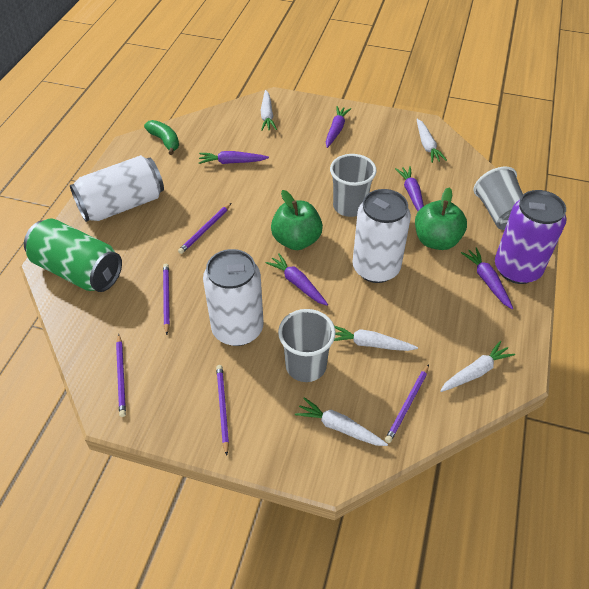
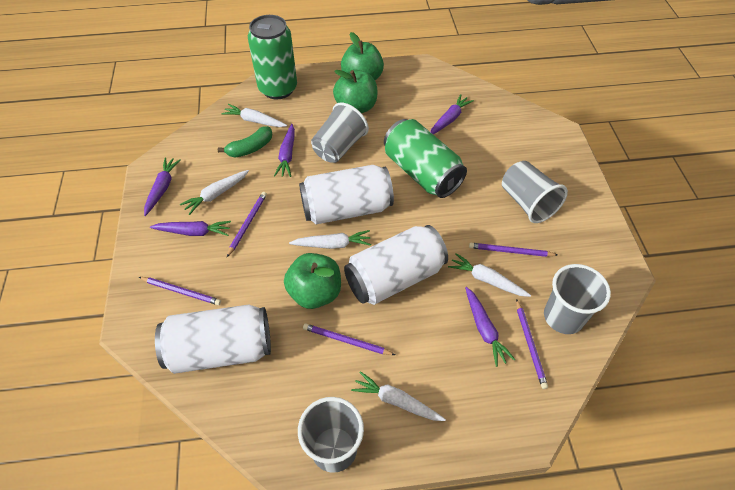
green apple: 2 -> 3
green can: 1 -> 2
grey cup: 3 -> 4
purple can: 1 -> 0

